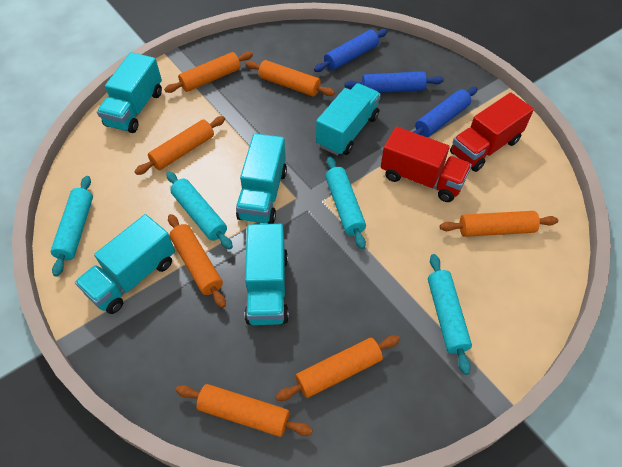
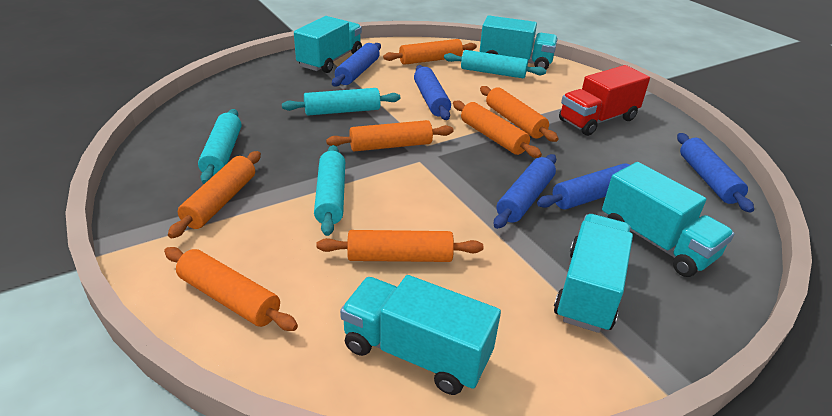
blue rolling pin: 3 -> 5
red truck: 2 -> 1

